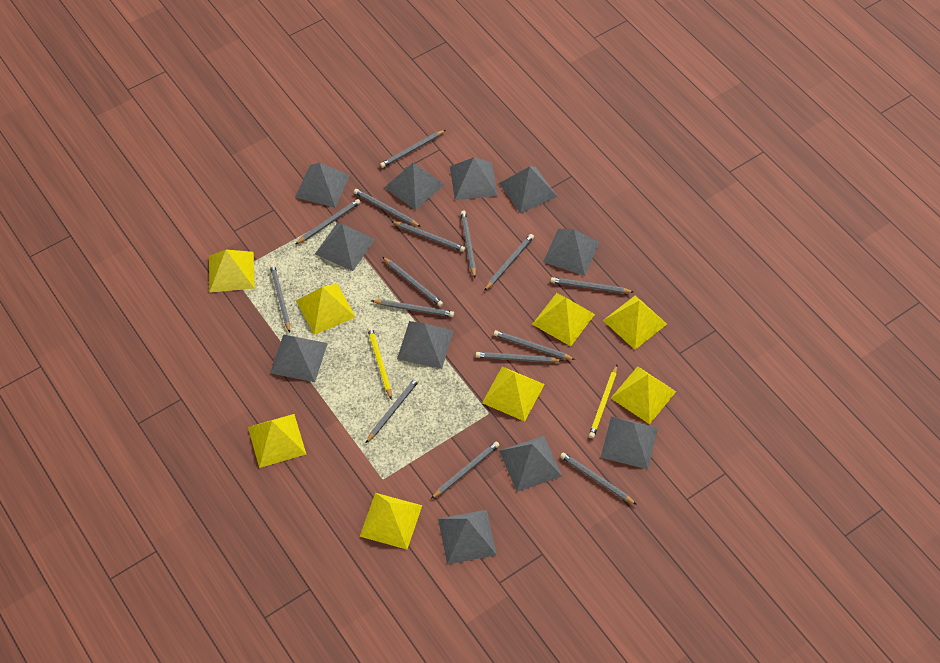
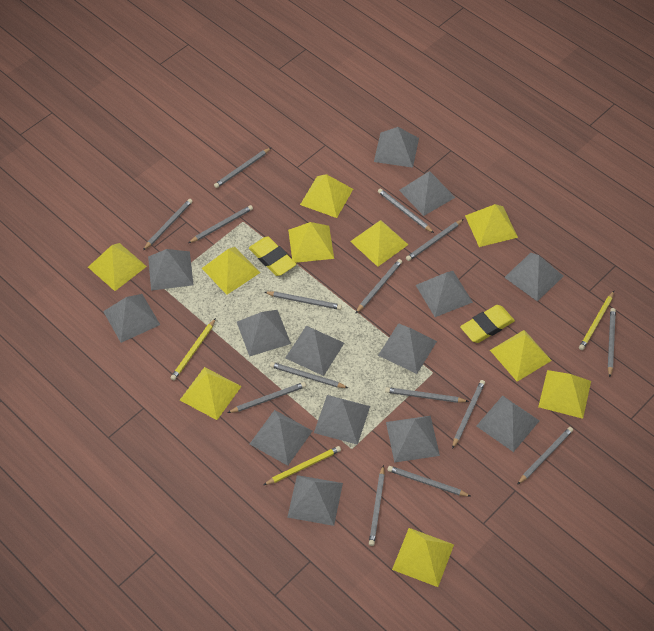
grey pyramid: 11 -> 14
yellow eraser: 0 -> 2
yellow pencil: 2 -> 3
yellow pyramid: 8 -> 10

